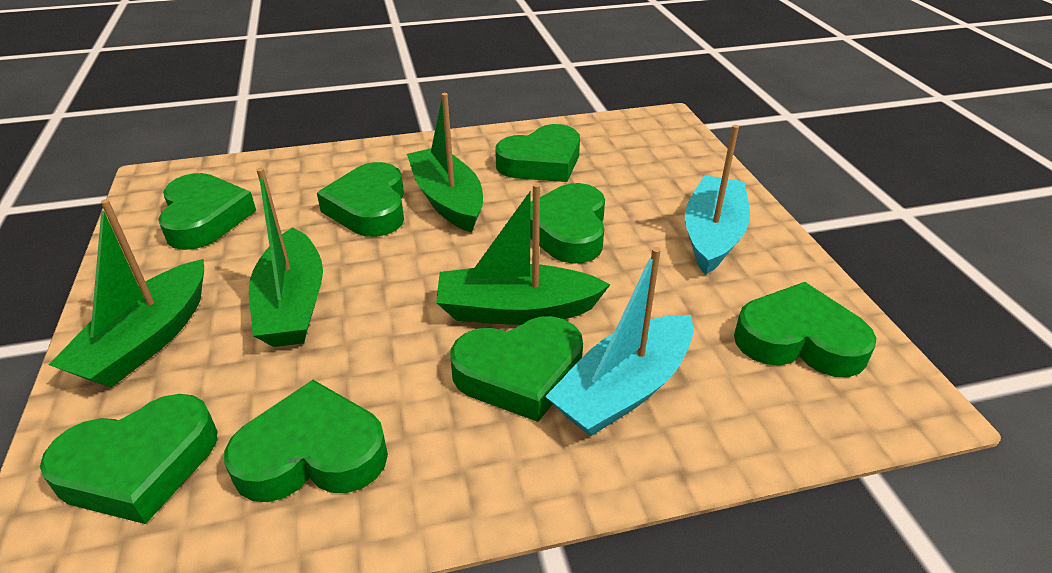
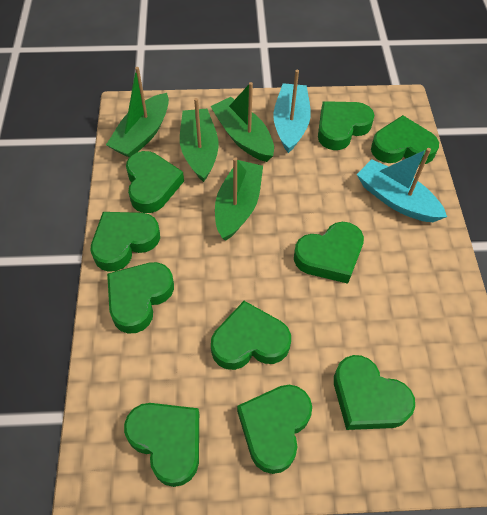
green heart: 8 -> 10

